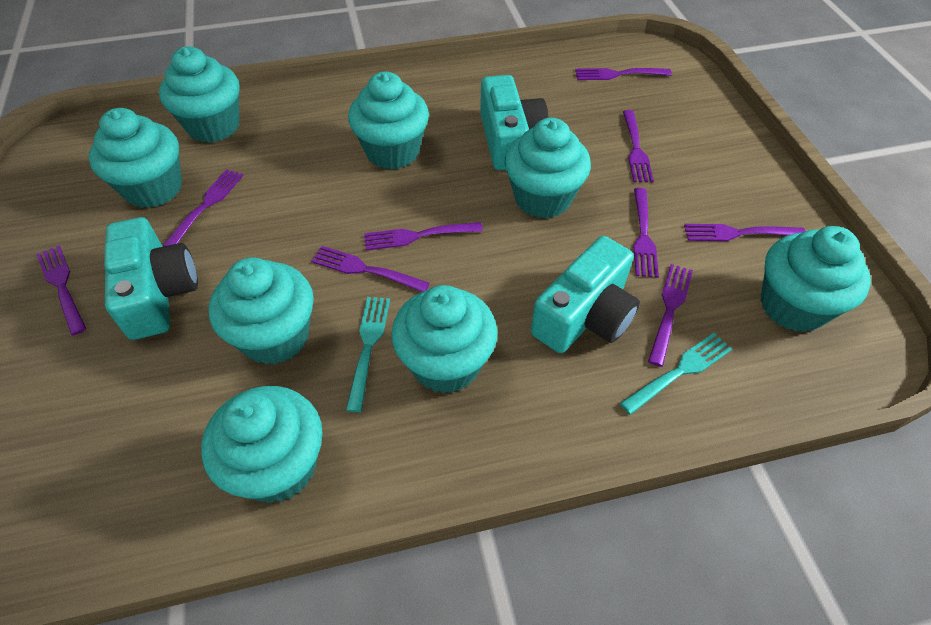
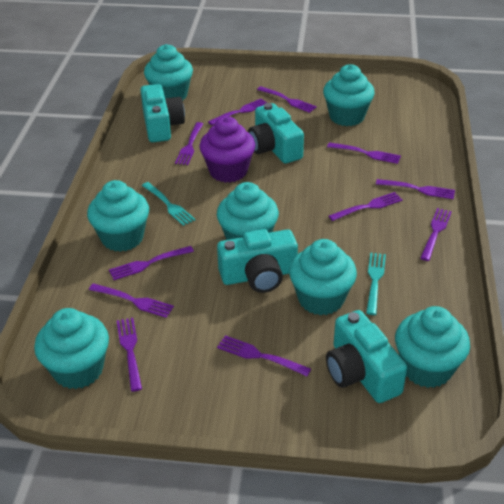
purple cupcake: 0 -> 1
purple fork: 9 -> 11
turquoise camera: 3 -> 4
turquoise cupcake: 8 -> 7

